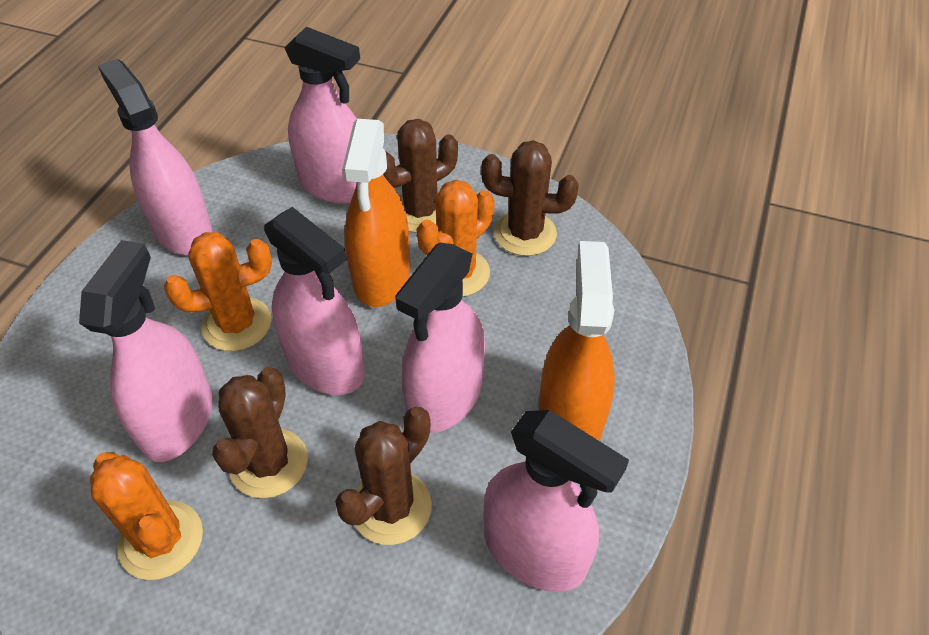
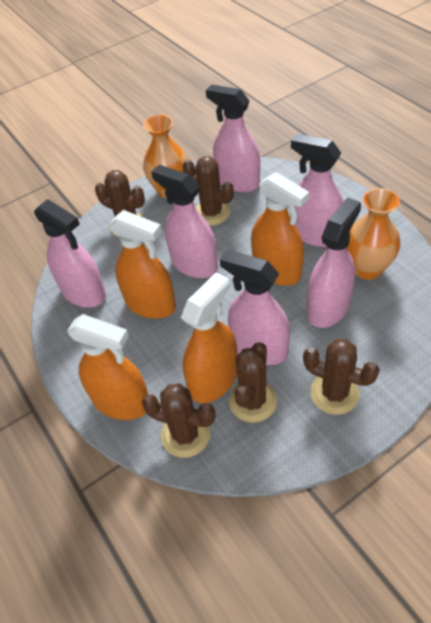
brown cactus: 4 -> 5
orange cactus: 3 -> 0
orange spray bottle: 2 -> 4
orange vase: 0 -> 2

